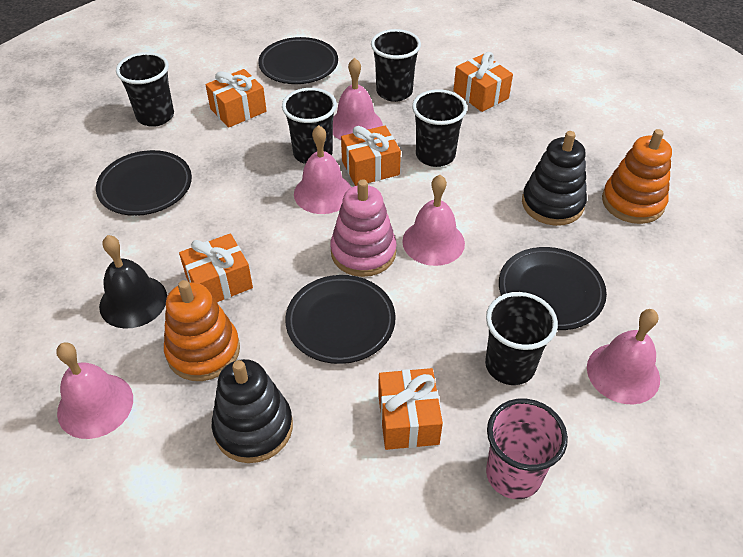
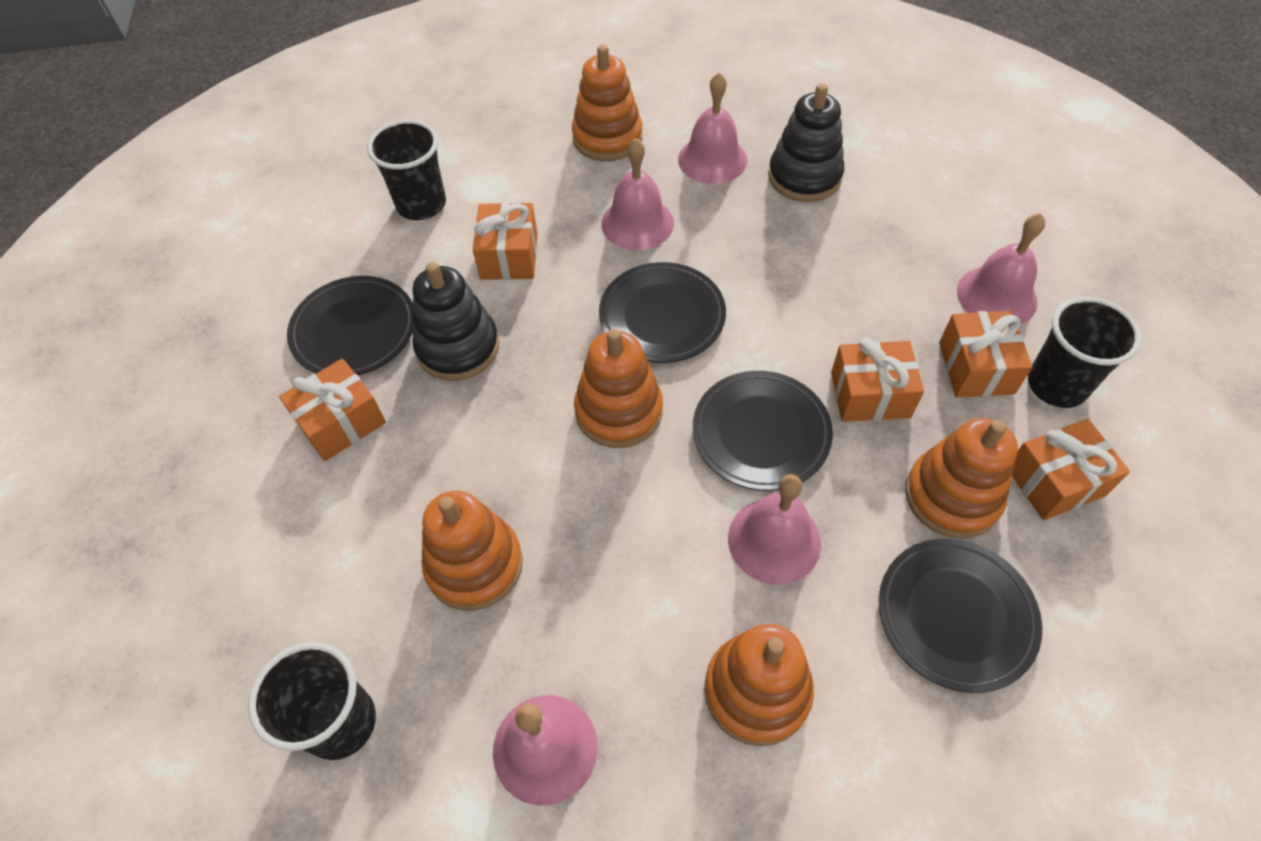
black bell: 1 -> 0
black cup: 5 -> 3
orange stacking toy: 2 -> 5
pink cup: 1 -> 0
pink stacking toy: 1 -> 0

